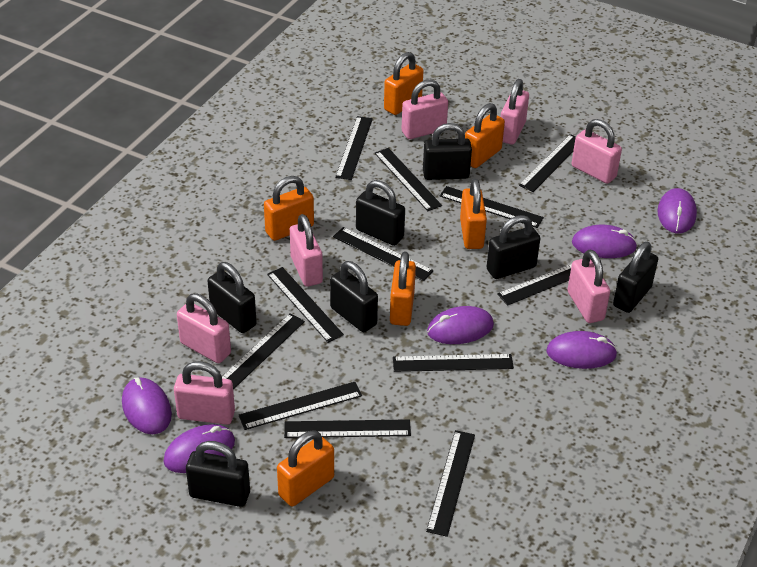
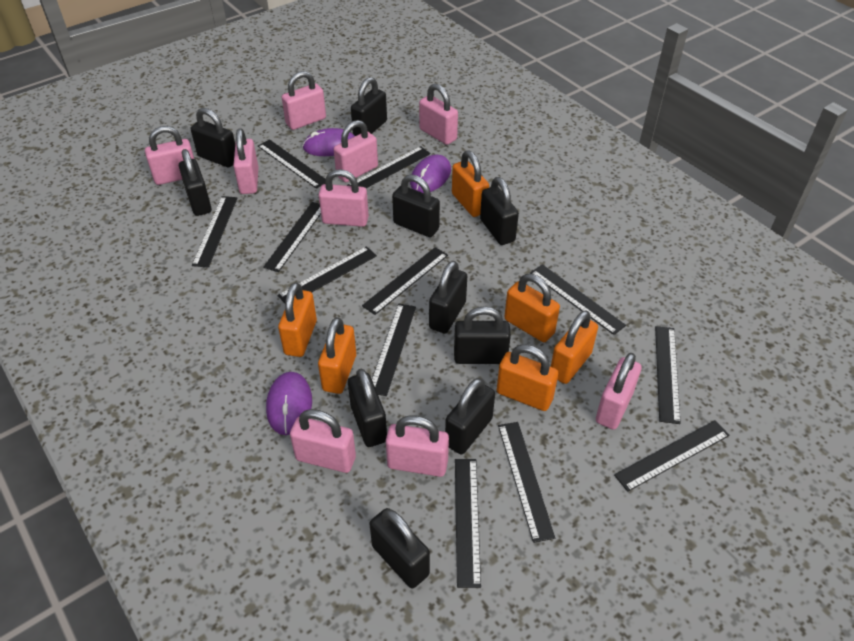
black padlock: 7 -> 10
pink padlock: 7 -> 9
purple mouse: 6 -> 3

